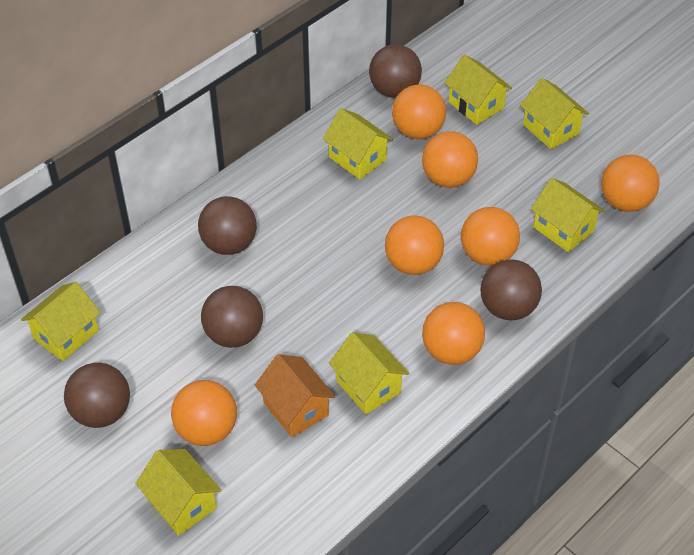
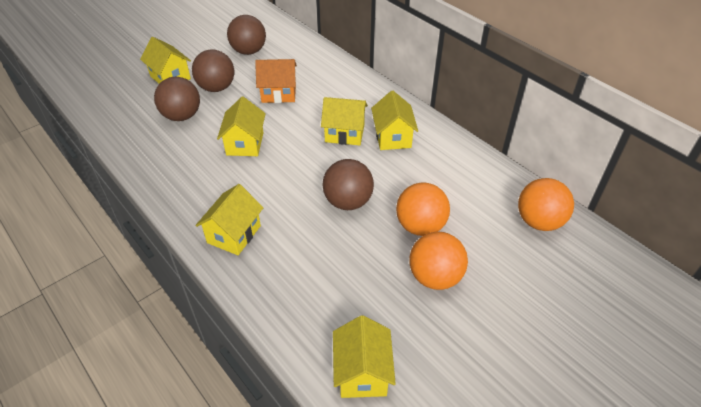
brown ball: 5 -> 4
orange ball: 7 -> 3
yellow house: 7 -> 6

